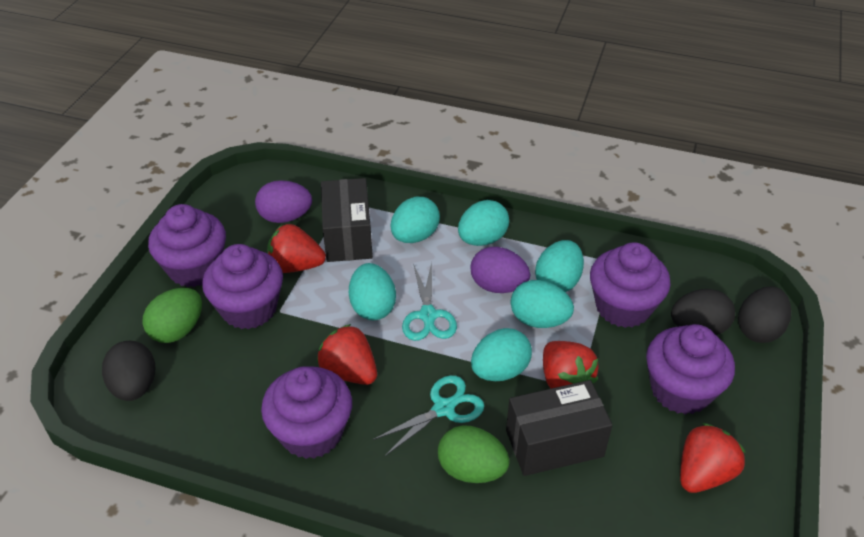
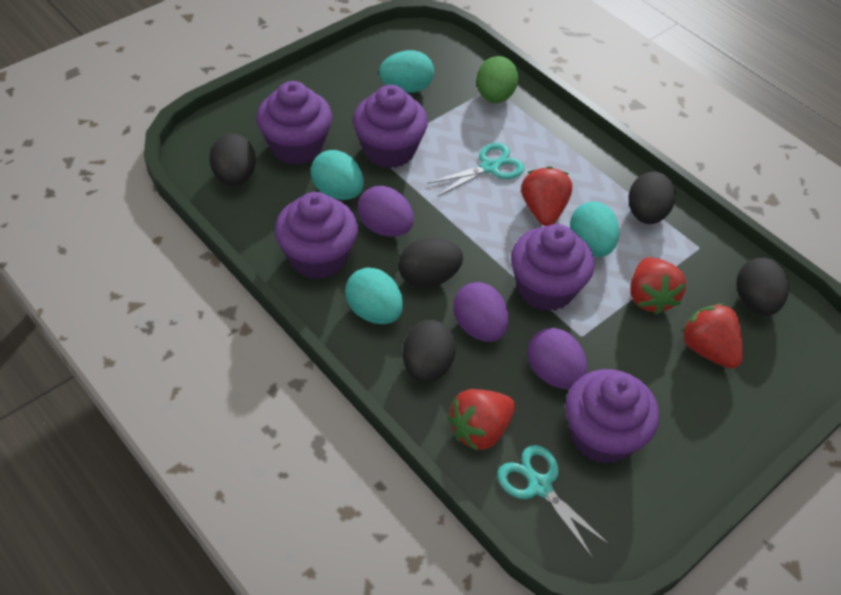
black box: 2 -> 0
black egg: 3 -> 5
green egg: 2 -> 1
purple egg: 2 -> 3
turquoise egg: 6 -> 4

